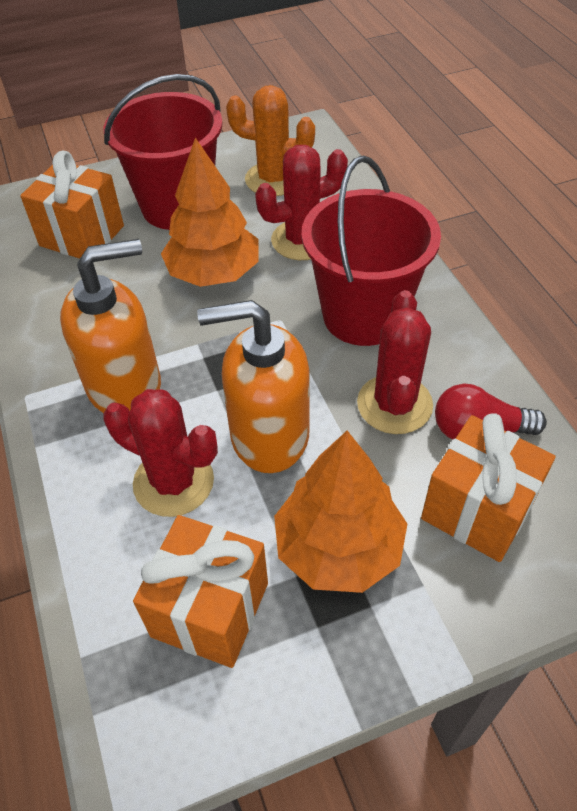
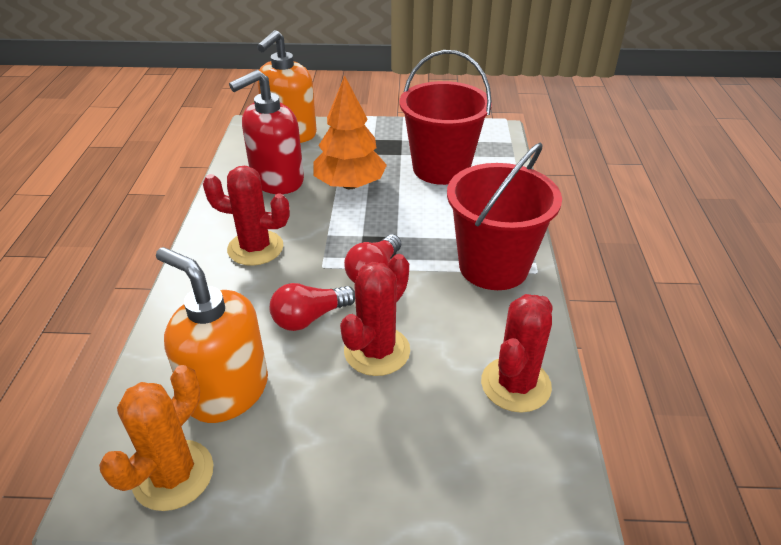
orange gift: 3 -> 0
orange tree: 2 -> 1
red light bulb: 1 -> 2
red soap dispenser: 0 -> 1

